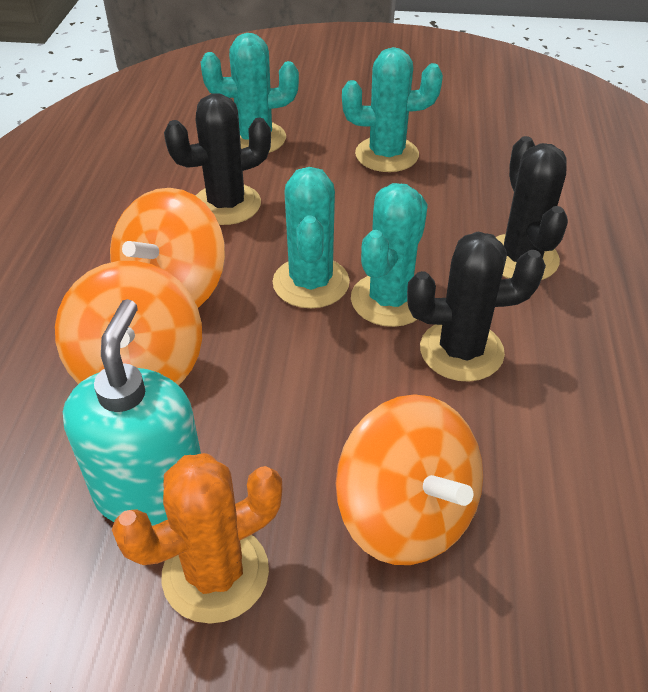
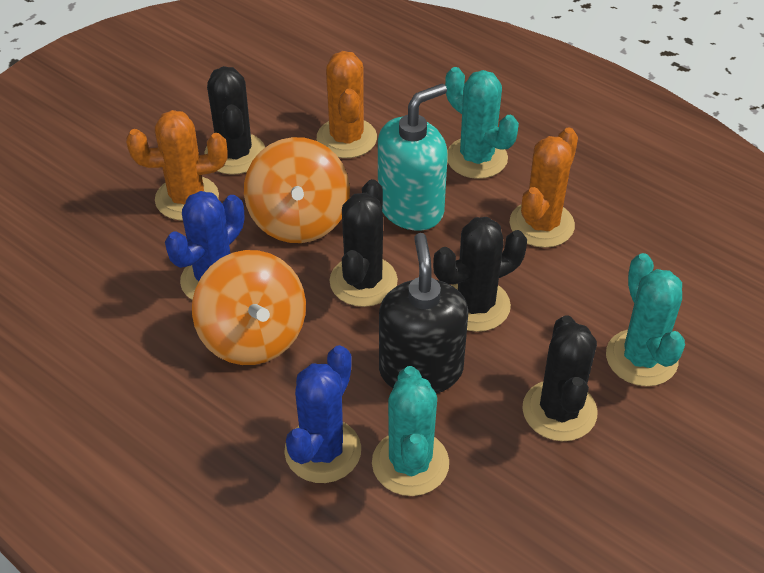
black cactus: 3 -> 4
black soap dispenser: 0 -> 1
blue cactus: 0 -> 2
orange cactus: 1 -> 3
orange spinning top: 3 -> 2
turquoise cactus: 4 -> 3

